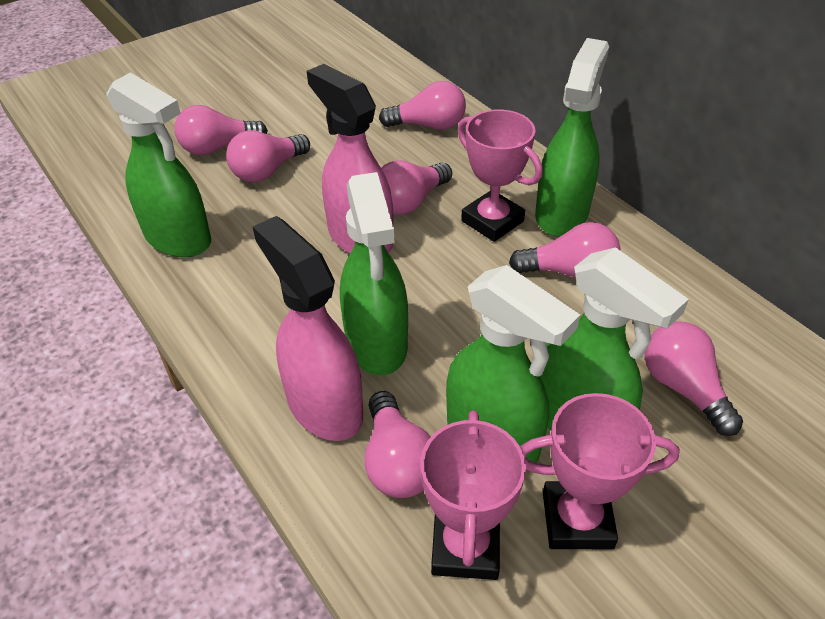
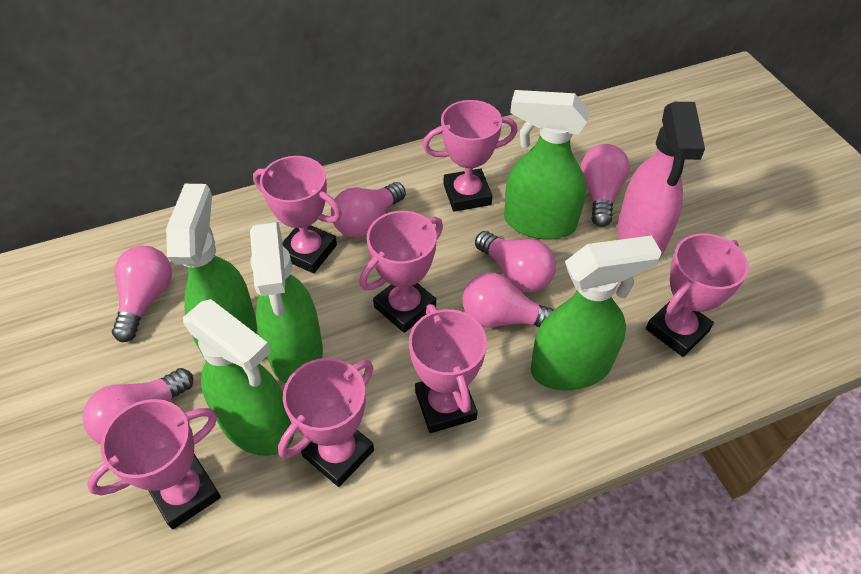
pink light bulb: 7 -> 6
pink spray bottle: 2 -> 1
pink trophy: 3 -> 7

